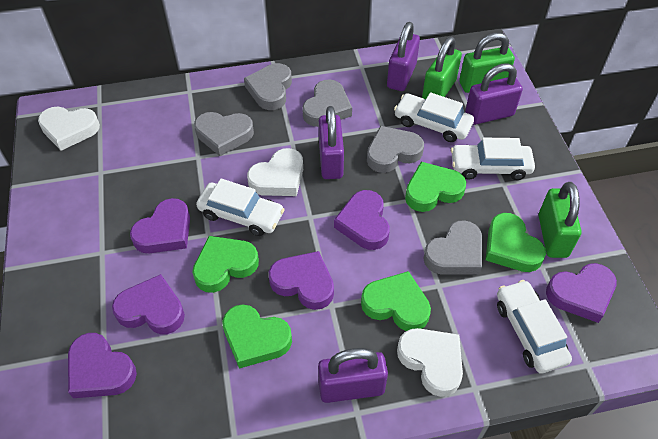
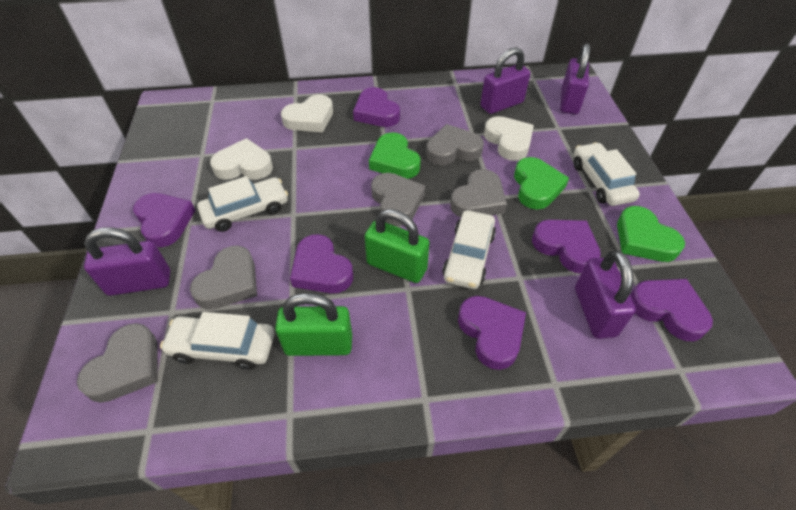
green heart: 5 -> 3
green padlock: 3 -> 2

